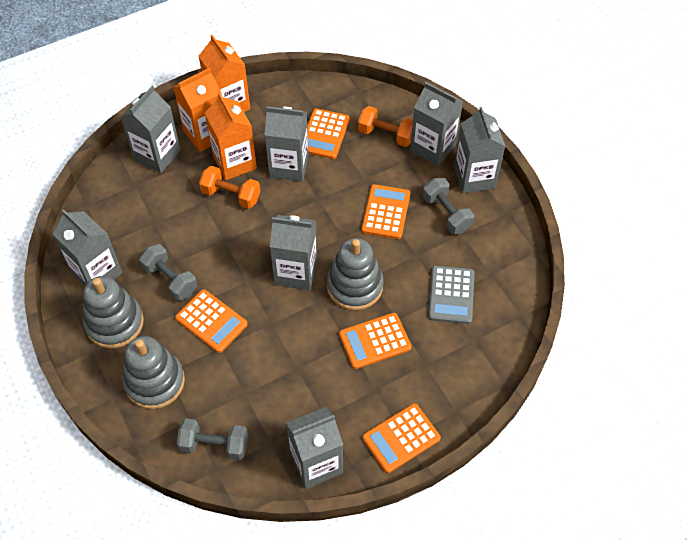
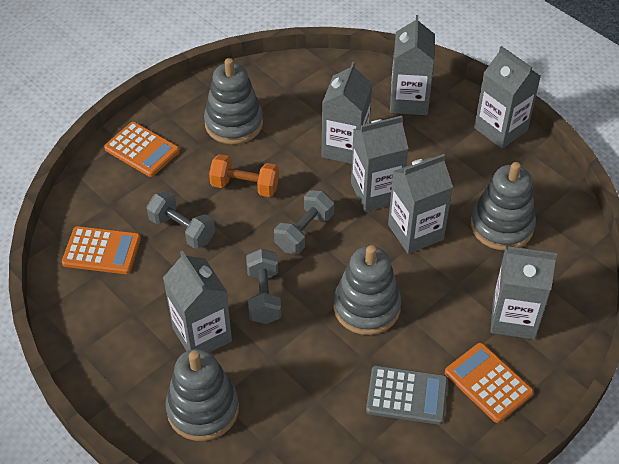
grey stacking toy: 3 -> 4
orange calculator: 5 -> 3
orange carton: 3 -> 0
orange dumbbell: 2 -> 1

